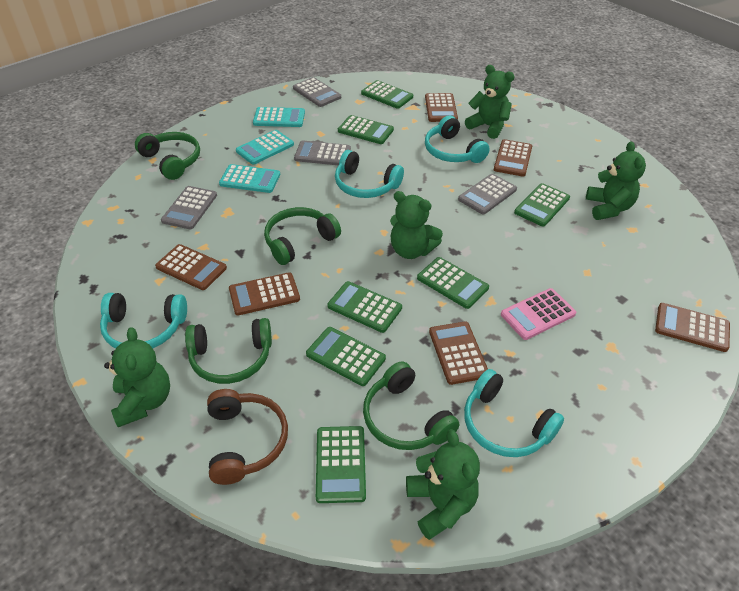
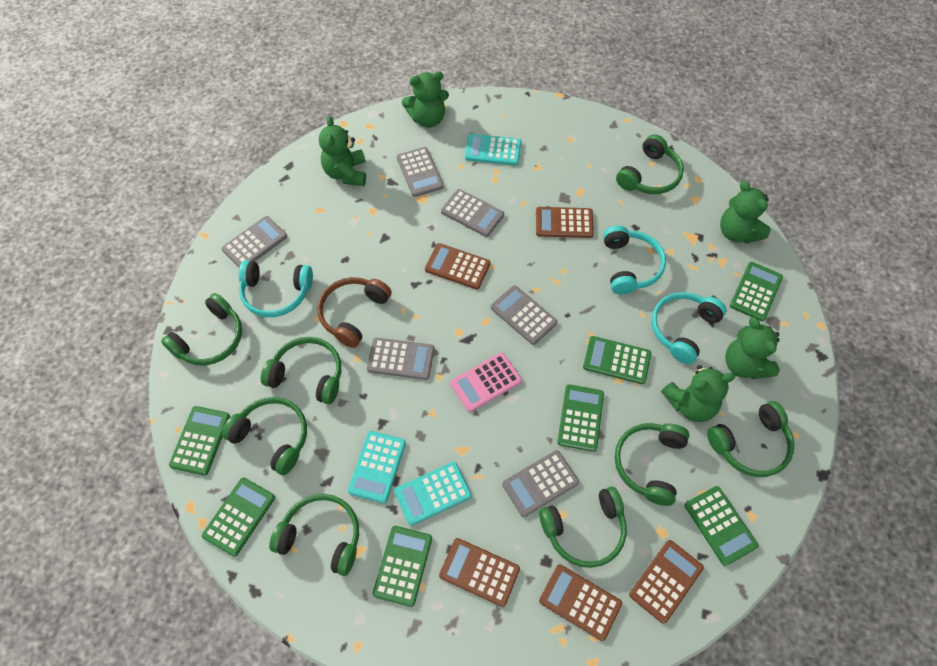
brown calculator: 6 -> 5
green headphones: 4 -> 8
grey calculator: 4 -> 6
turquoise headphones: 4 -> 3

